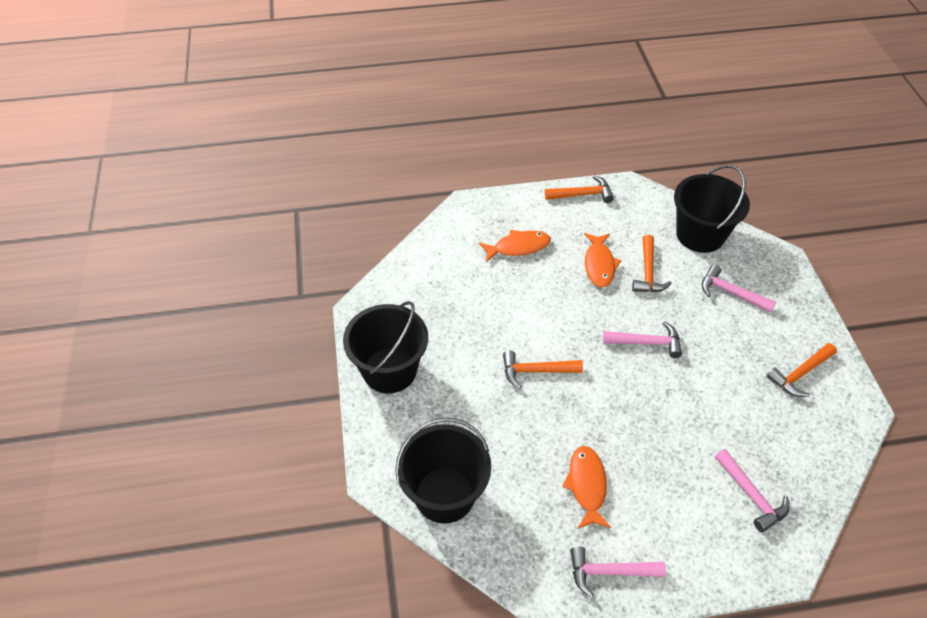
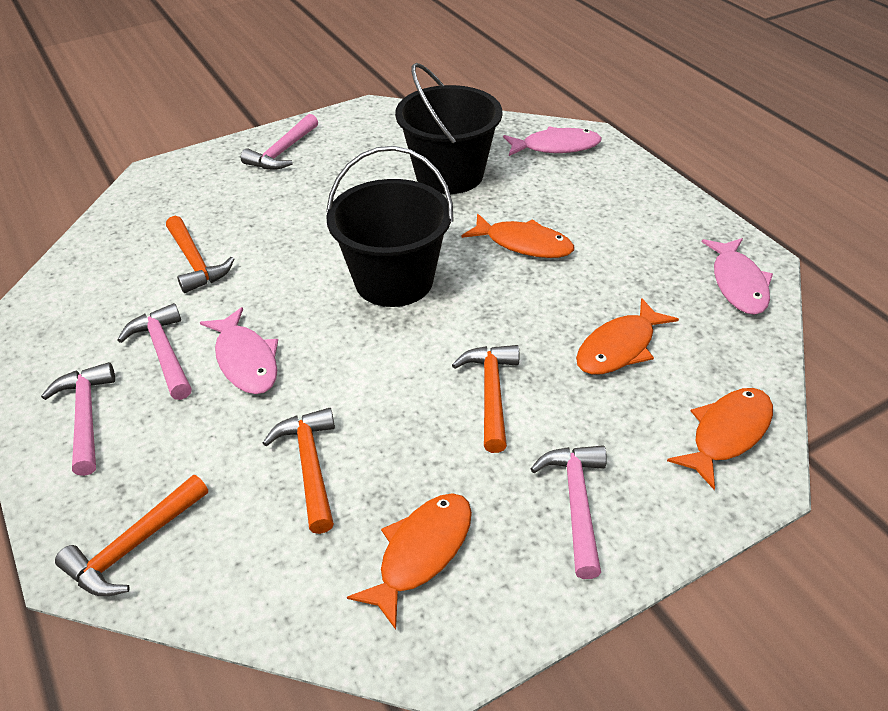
black bucket: 3 -> 2
orange fish: 3 -> 4
pink fish: 0 -> 3

